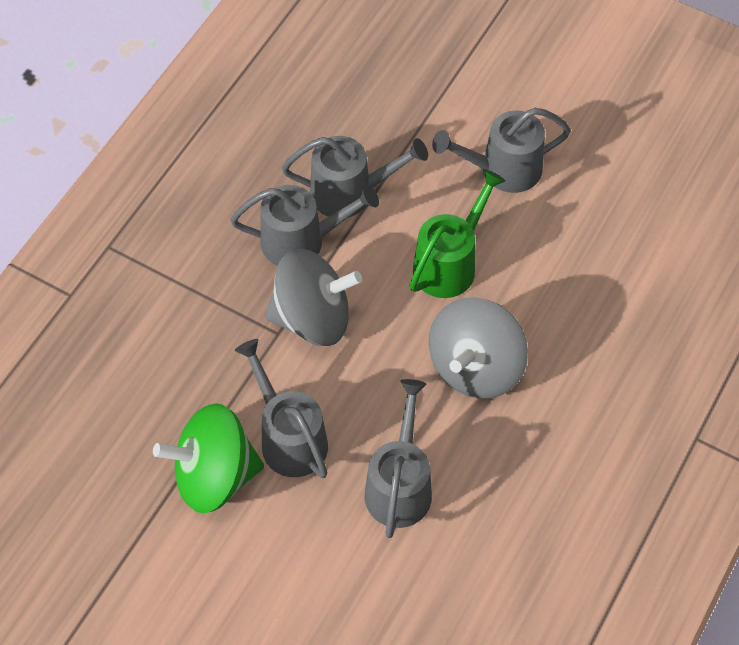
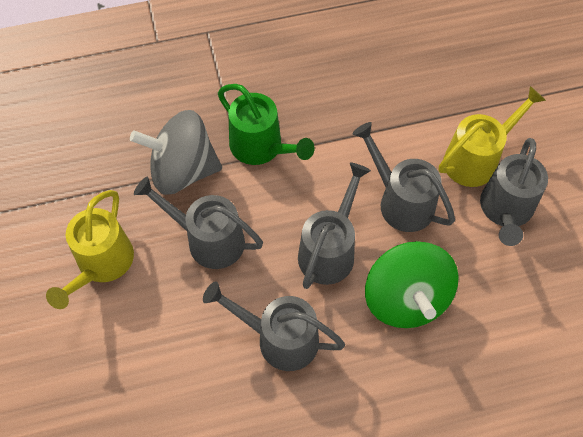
grey spinning top: 2 -> 1
yellow watering can: 0 -> 2

